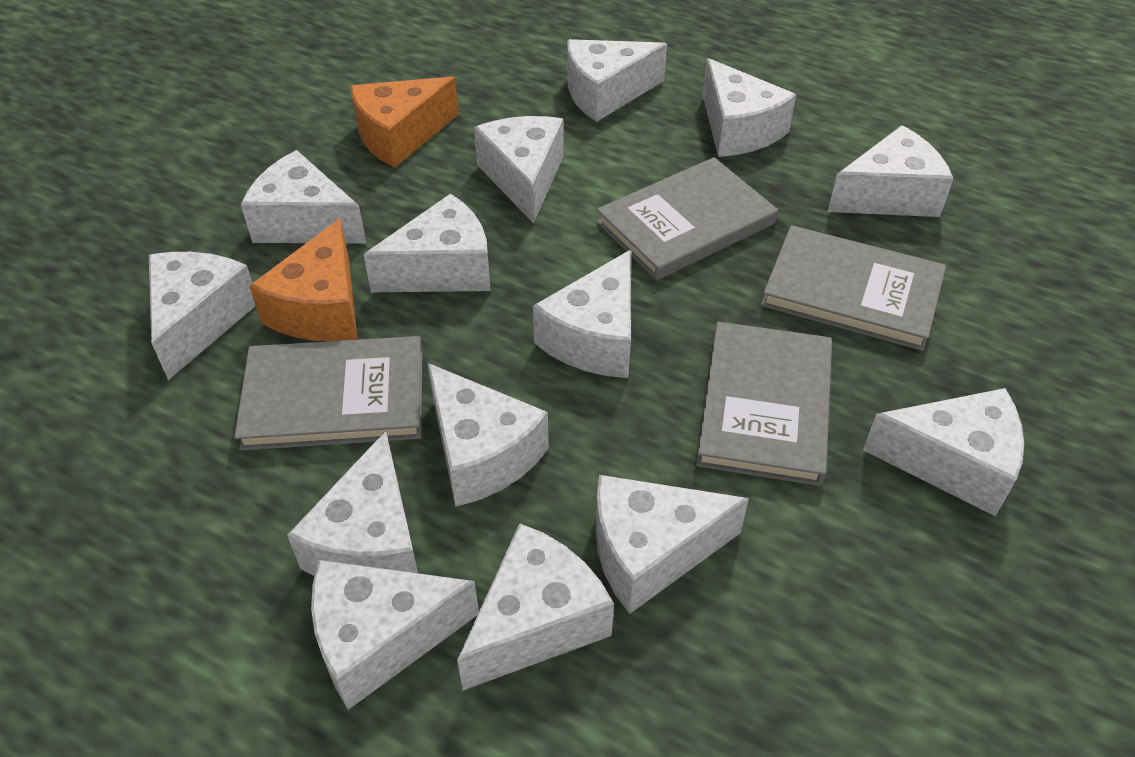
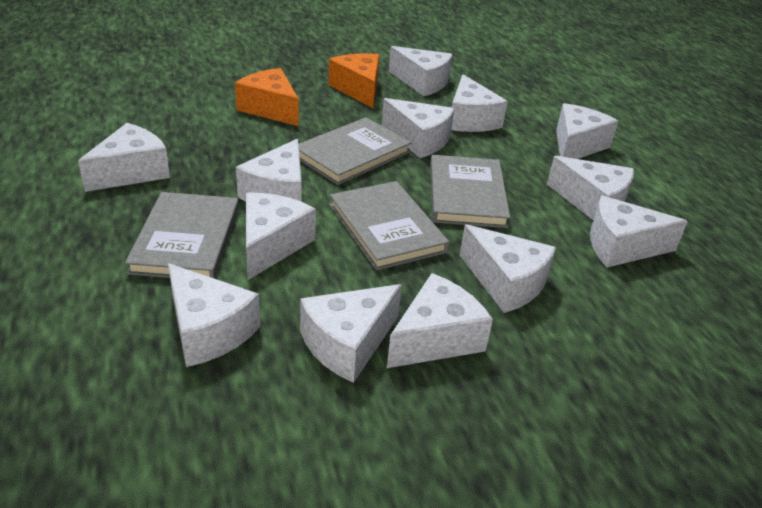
white cheese: 14 -> 13

